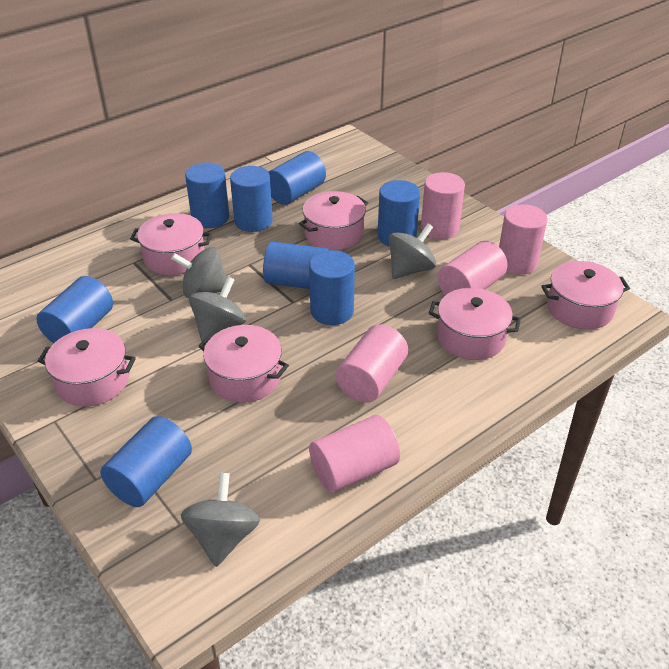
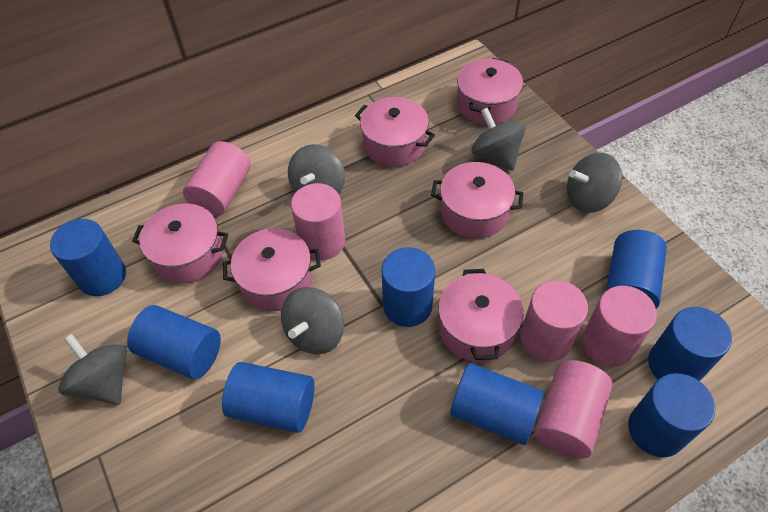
grey spinning top: 4 -> 5

